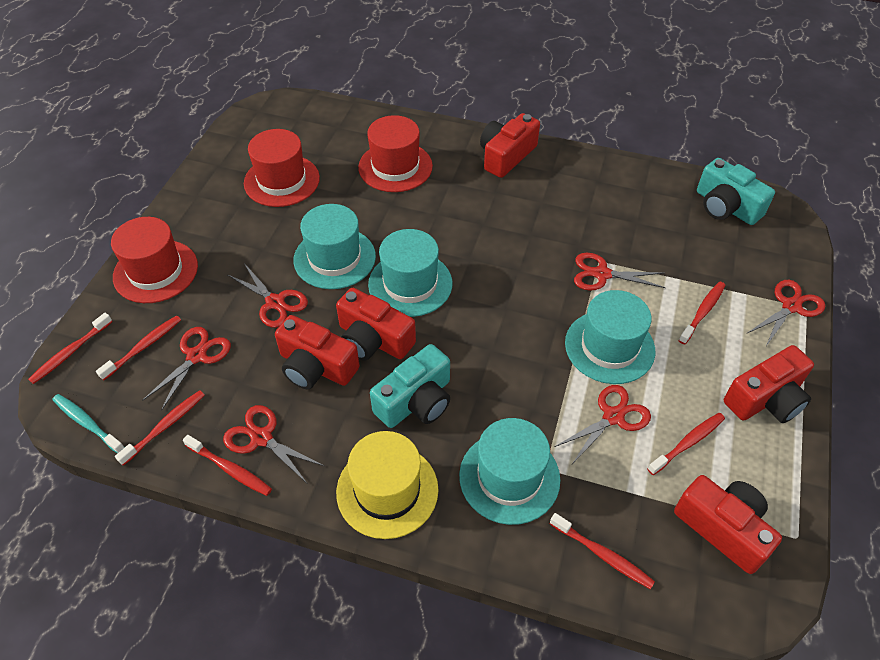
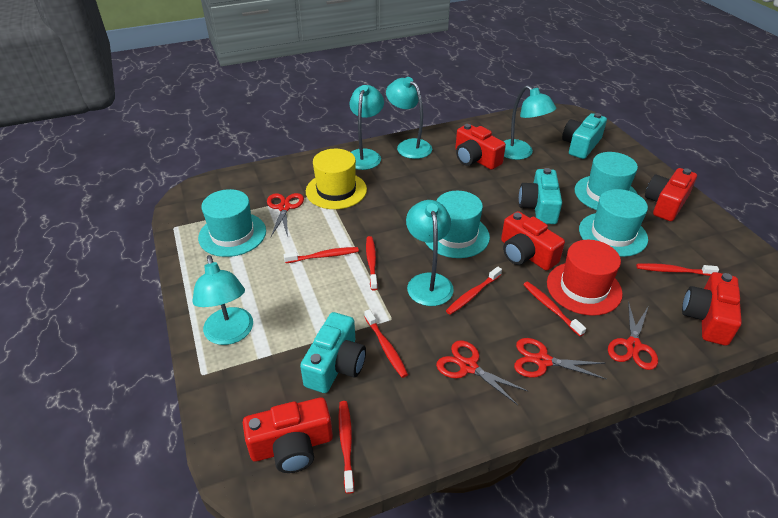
red hat: 3 -> 1
red scissors: 6 -> 4
turquoise camera: 2 -> 3
turquoise lamp: 0 -> 5
turquoise toothbrush: 1 -> 0

